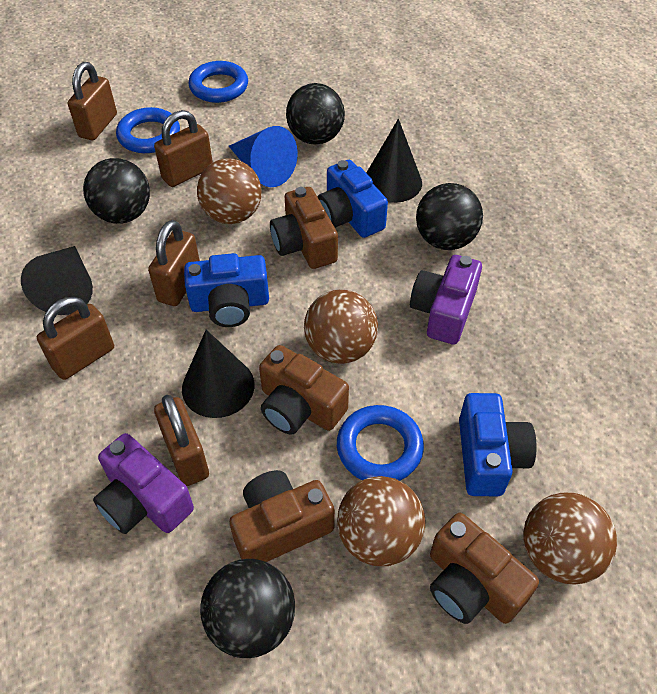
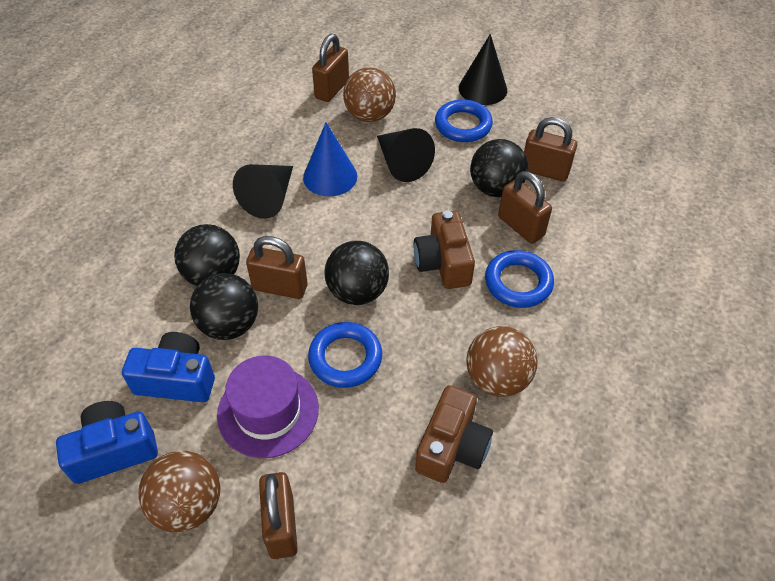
blue camera: 3 -> 2
brown ball: 4 -> 3
brown camera: 4 -> 2
purple camera: 2 -> 0
purple hat: 0 -> 1

